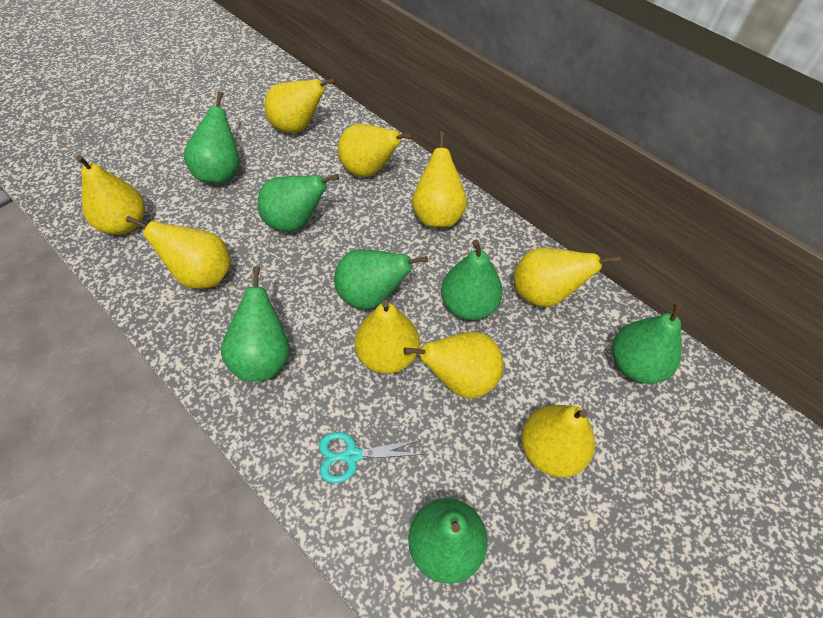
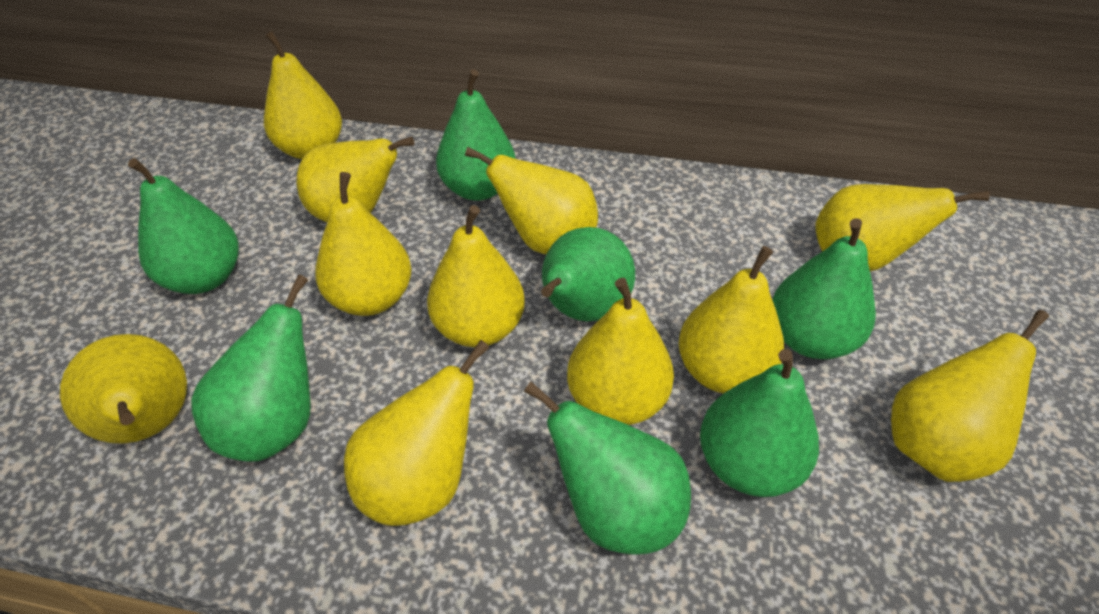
turquoise scissors: 1 -> 0
yellow pear: 9 -> 11

